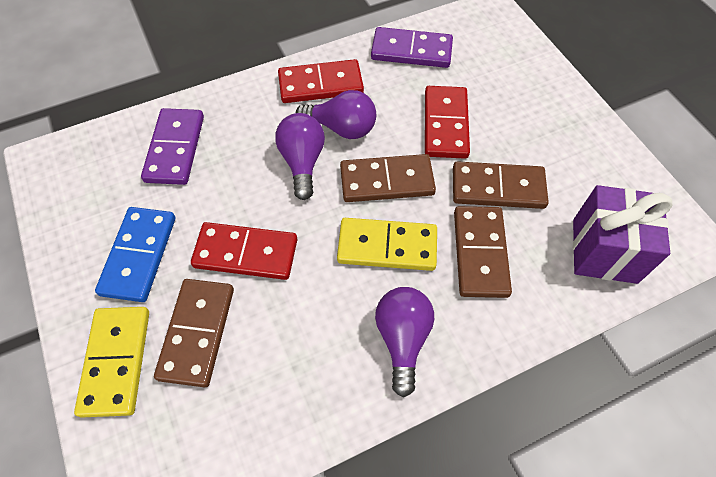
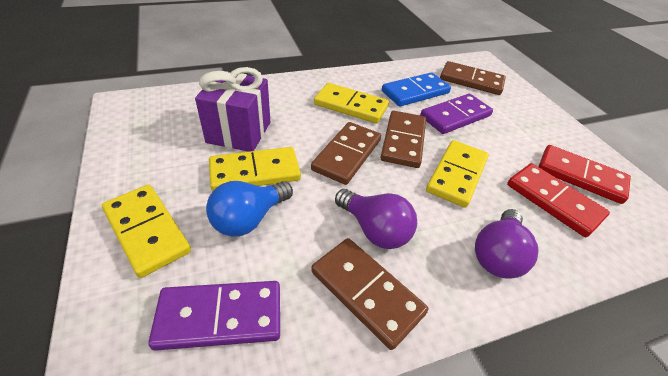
blue light bulb: 0 -> 1
purple light bulb: 3 -> 2
red domino: 3 -> 2
yellow domino: 2 -> 4

